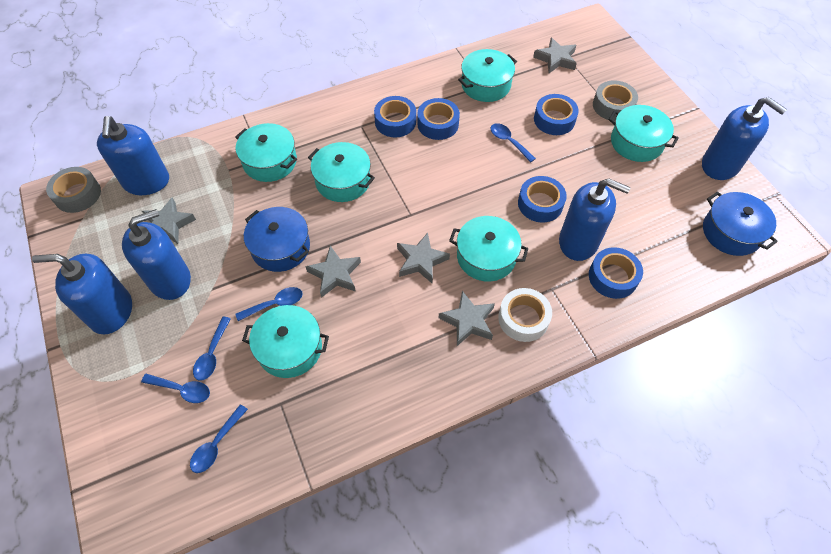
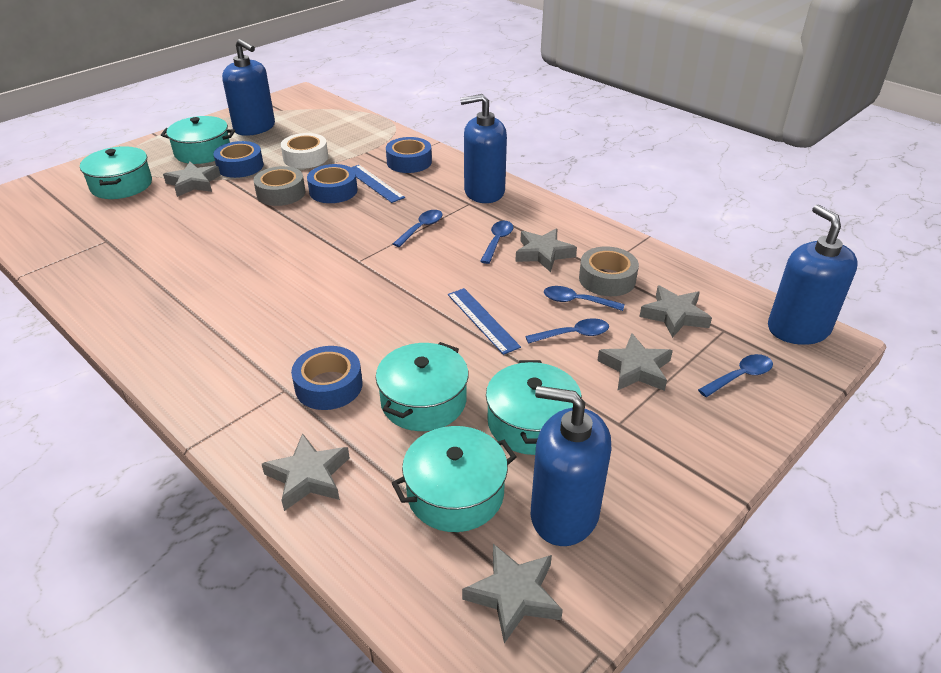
blue pot: 2 -> 0
blue ruler: 0 -> 2
blue soap dispenser: 5 -> 4
blue tape: 5 -> 4
grey star: 5 -> 6
turquoise pot: 6 -> 5

